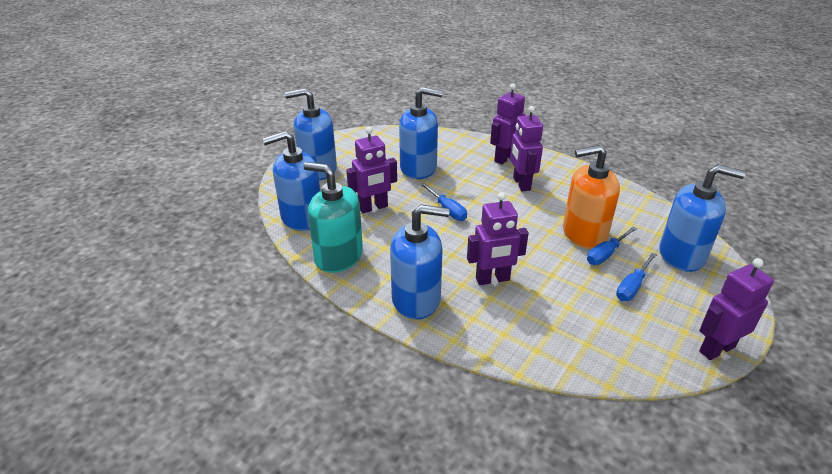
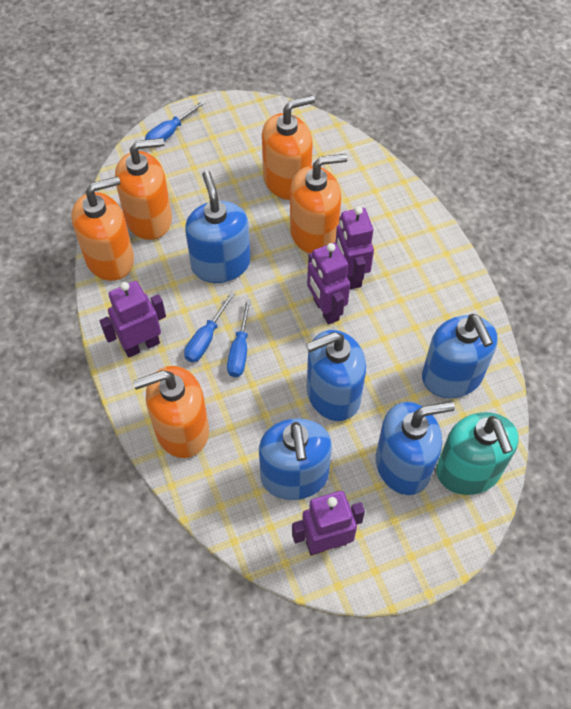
orange soap dispenser: 1 -> 5
purple robot: 5 -> 4

